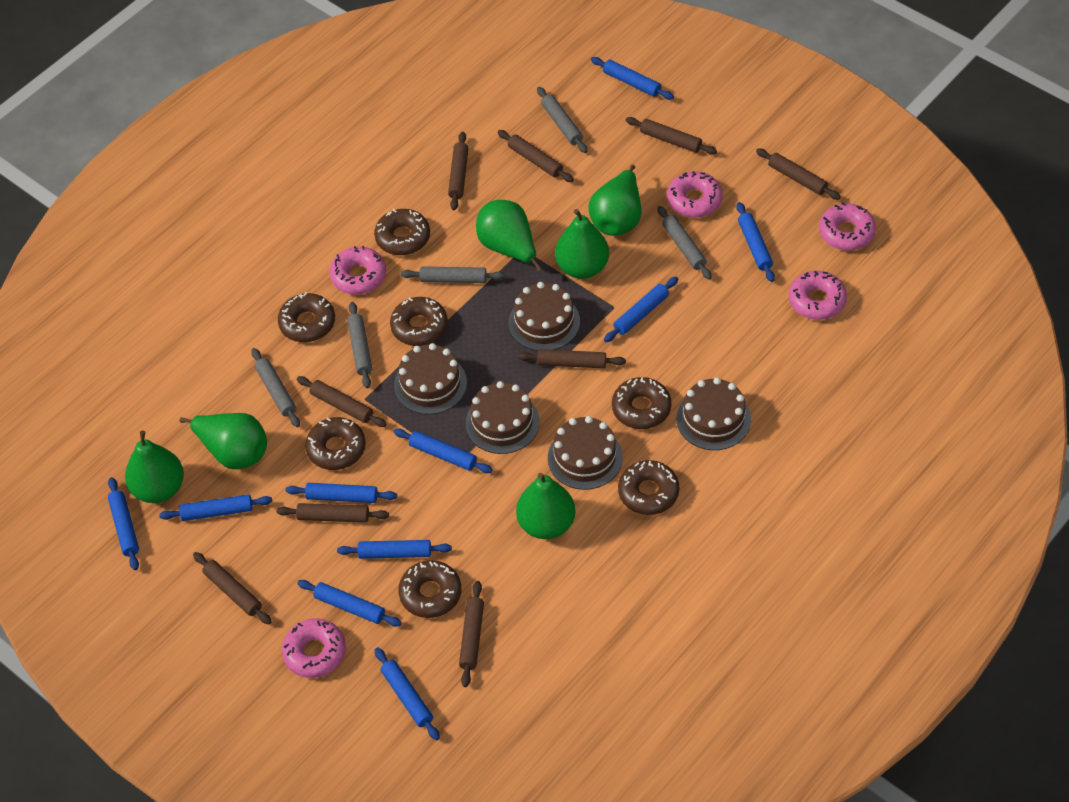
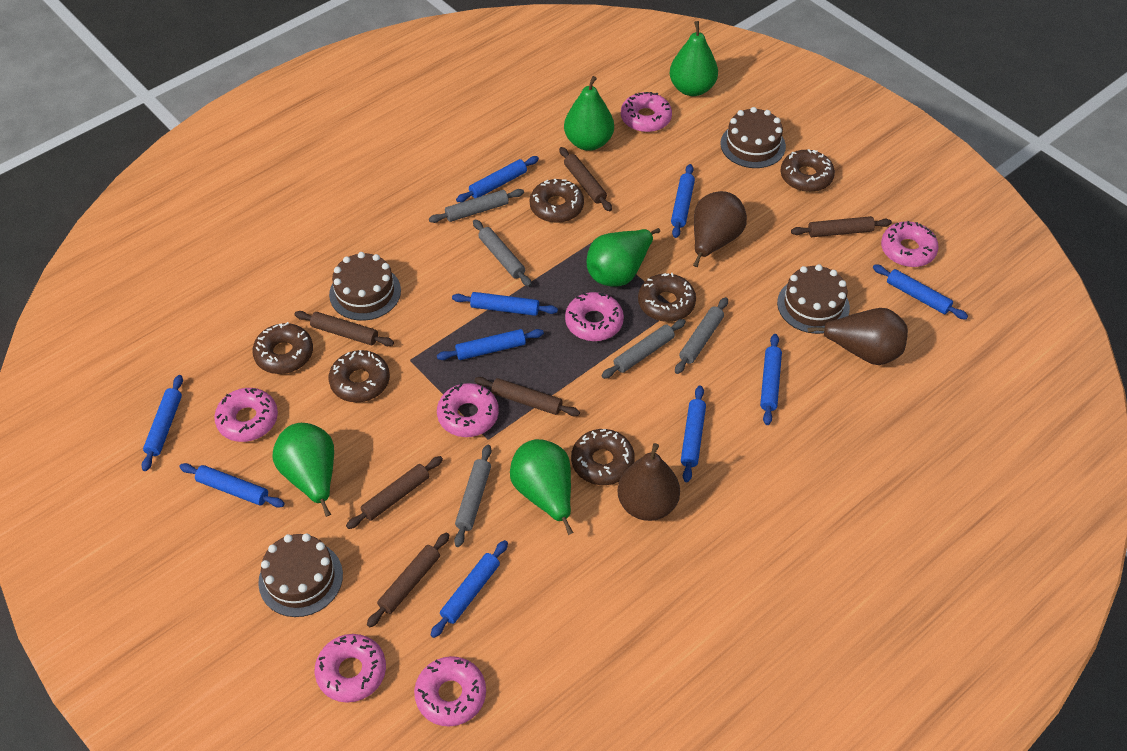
brown cake: 5 -> 4
brown donut: 7 -> 6
brown pear: 0 -> 3
brown rolling pin: 9 -> 6
green pear: 6 -> 5
pink donut: 5 -> 7

